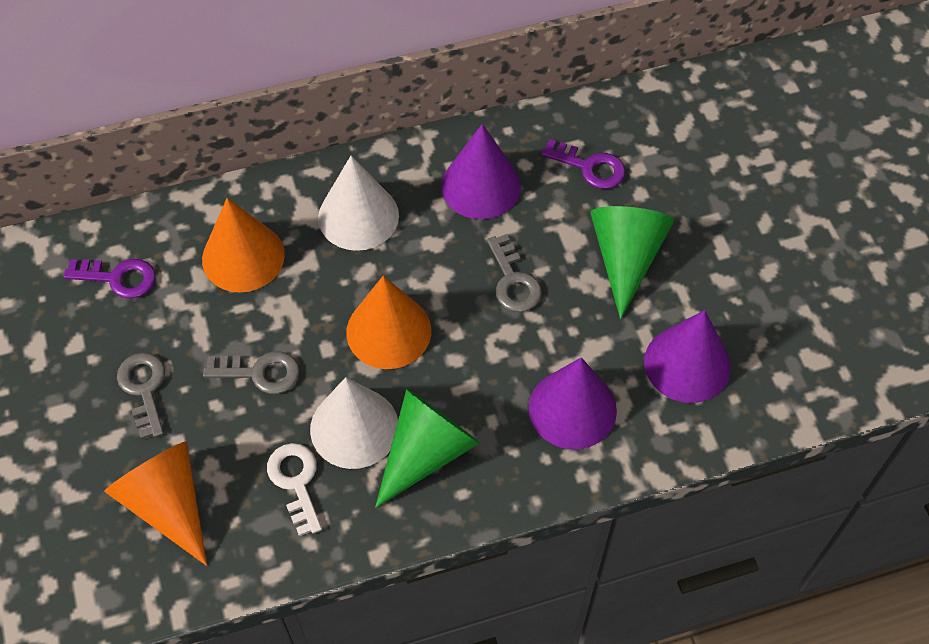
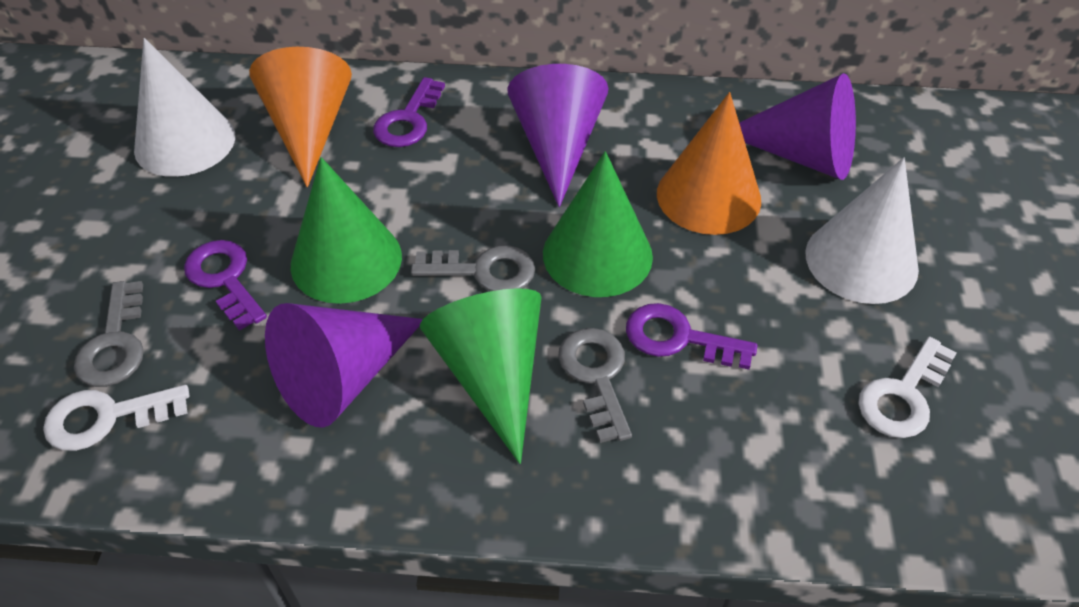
green cone: 2 -> 3
orange cone: 3 -> 2
purple key: 2 -> 3
white key: 1 -> 2

